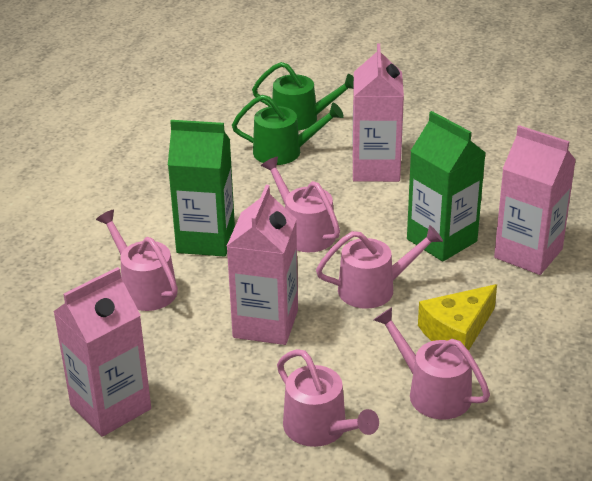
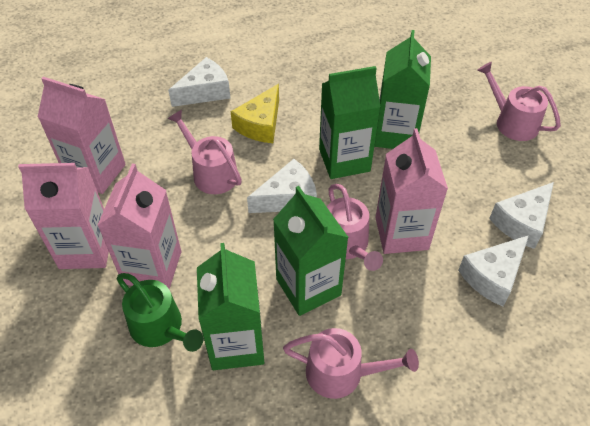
green carton: 2 -> 4
green watering can: 2 -> 1
pink watering can: 5 -> 4
white cheese: 0 -> 4

